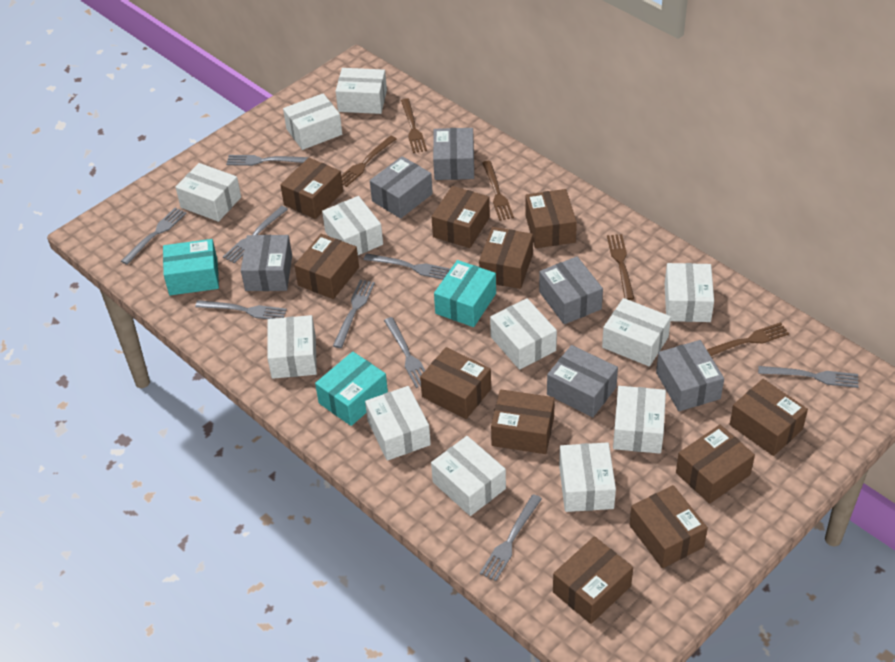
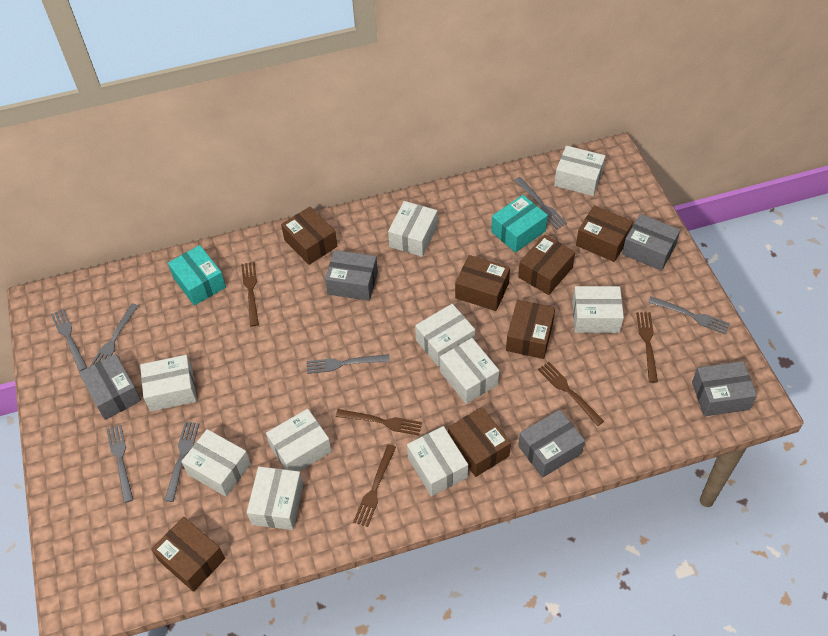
brown box: 11 -> 7
grey box: 6 -> 5
grey fork: 9 -> 7
turquoise box: 3 -> 2
white box: 12 -> 10

